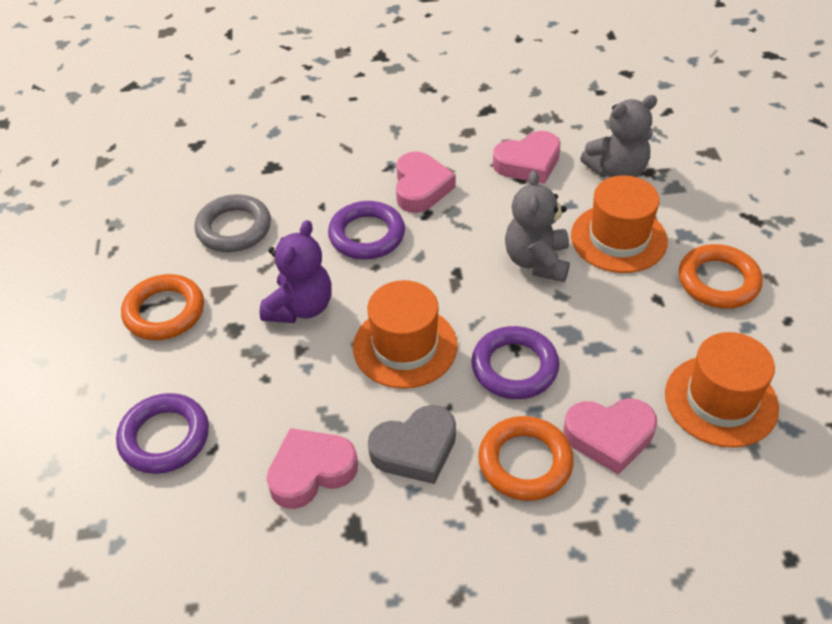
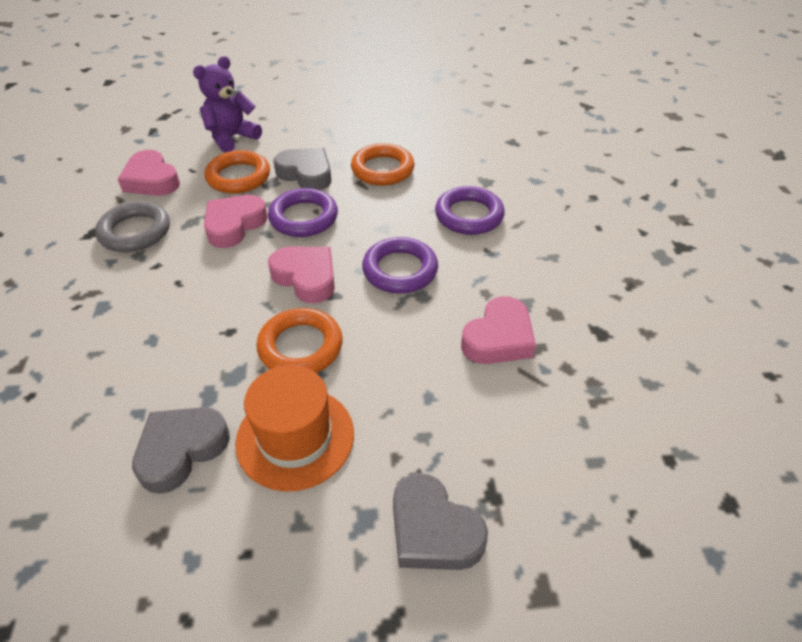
grey heart: 1 -> 3
grey teddy bear: 2 -> 0
orange hat: 3 -> 1

